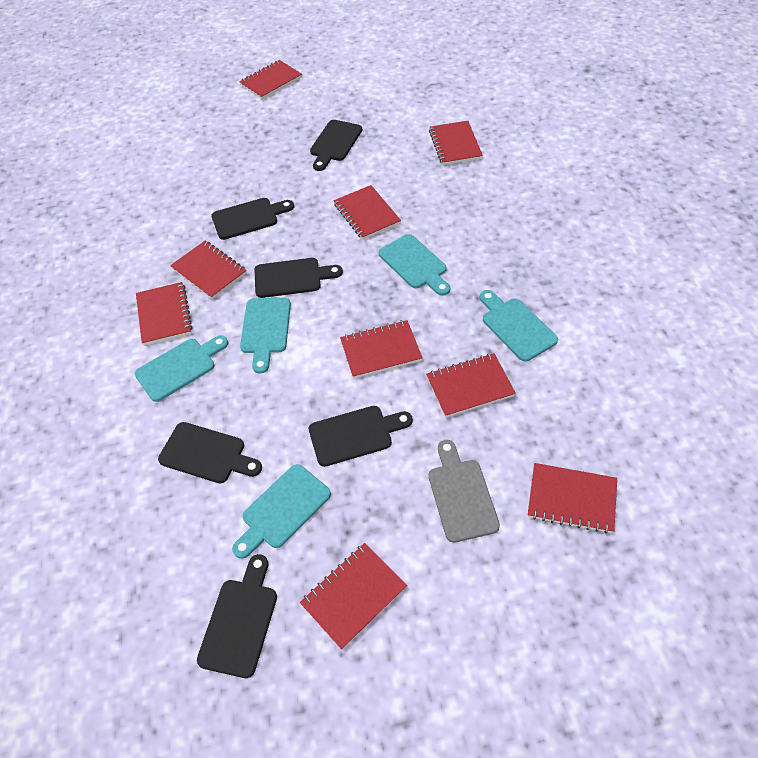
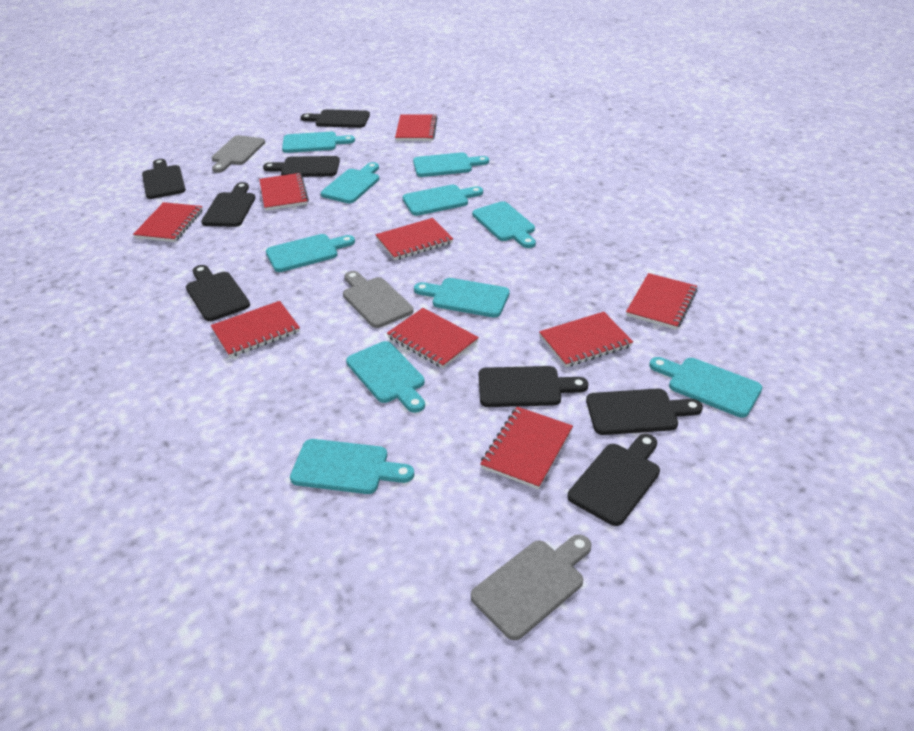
black cutting board: 6 -> 8
grey cutting board: 1 -> 3
turquoise cutting board: 5 -> 10

